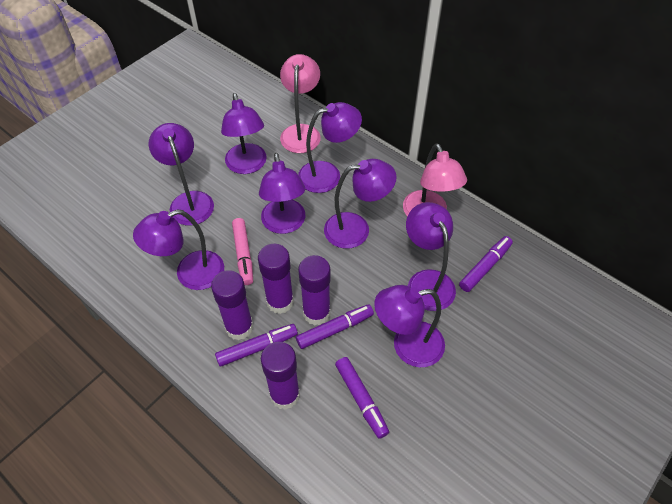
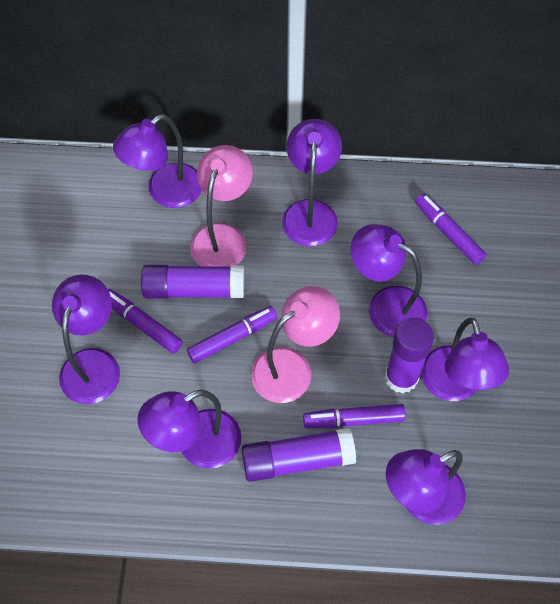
pink marker: 1 -> 0
purple glue stick: 4 -> 3
purple lamp: 8 -> 7

